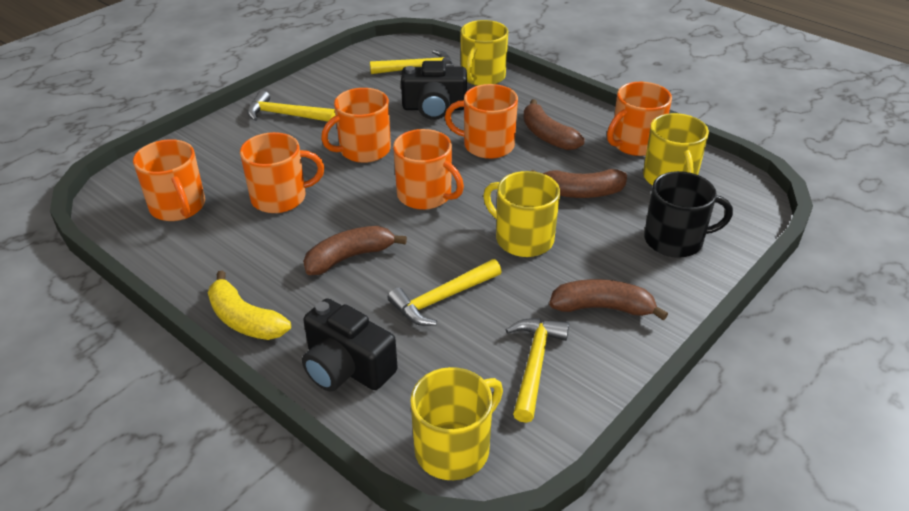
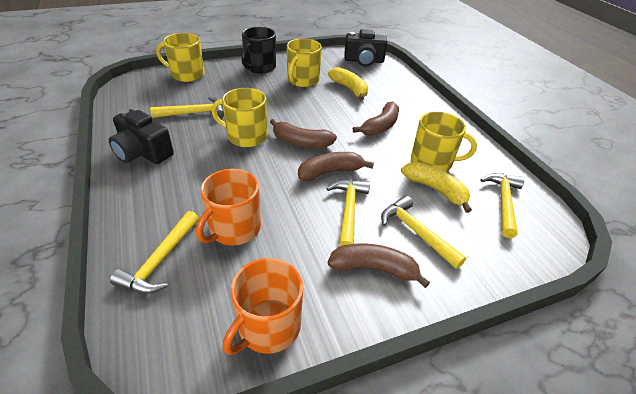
orange mug: 6 -> 2
yellow banana: 1 -> 2
yellow hammer: 4 -> 5

